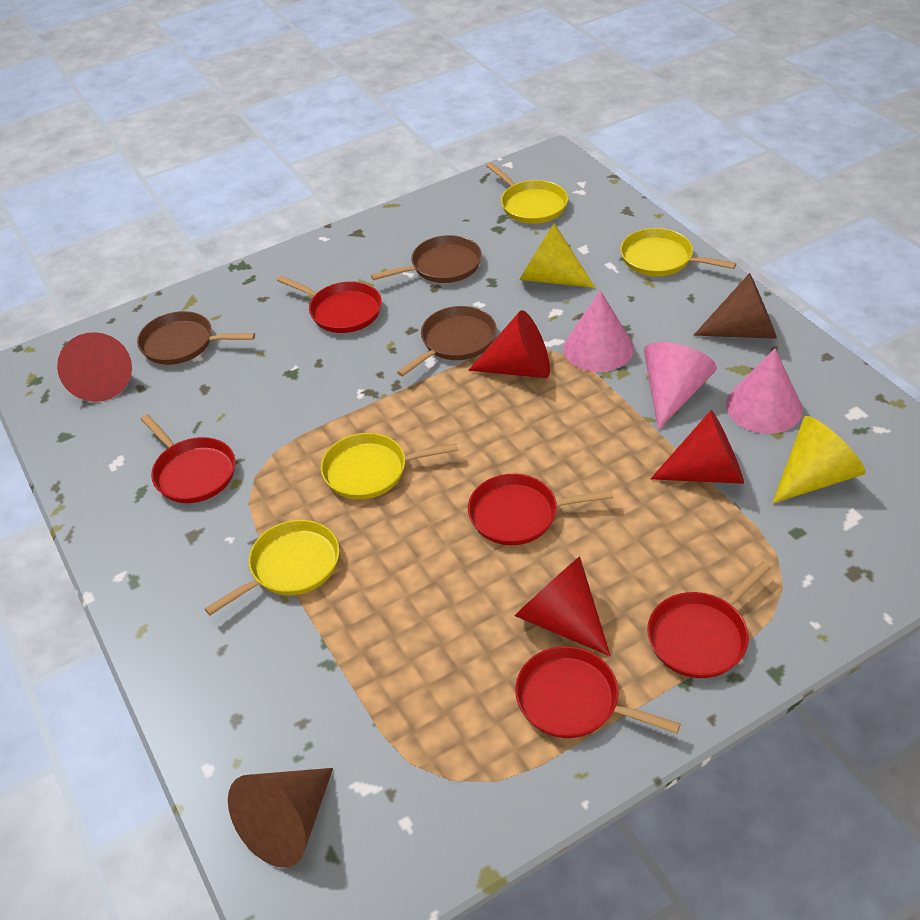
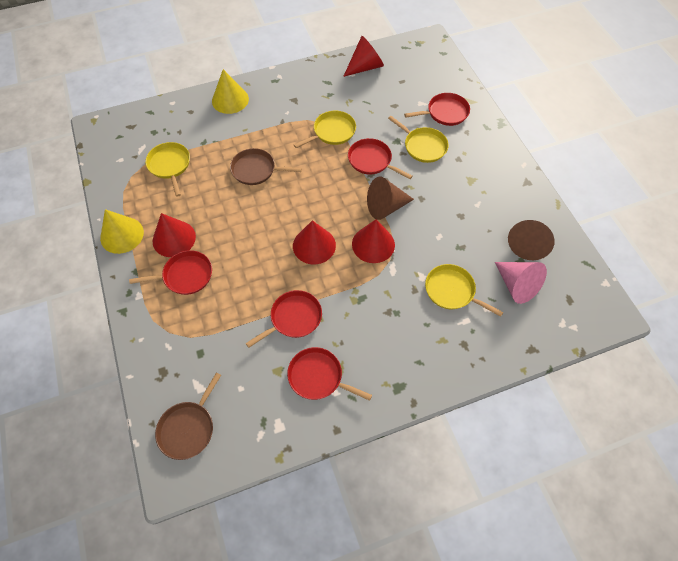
brown pan: 3 -> 2
pink cone: 3 -> 1

